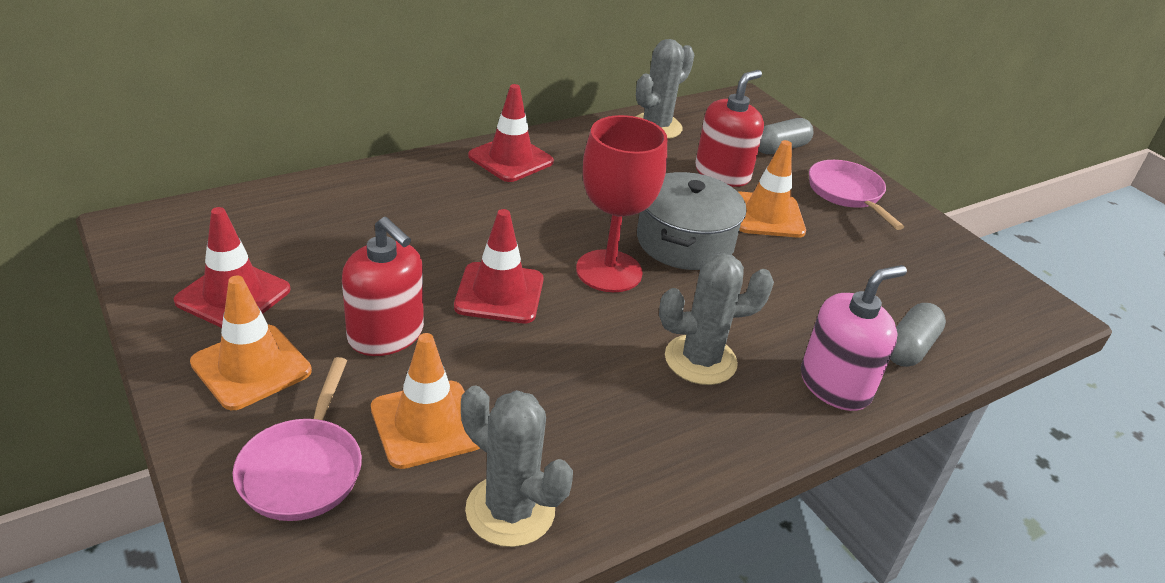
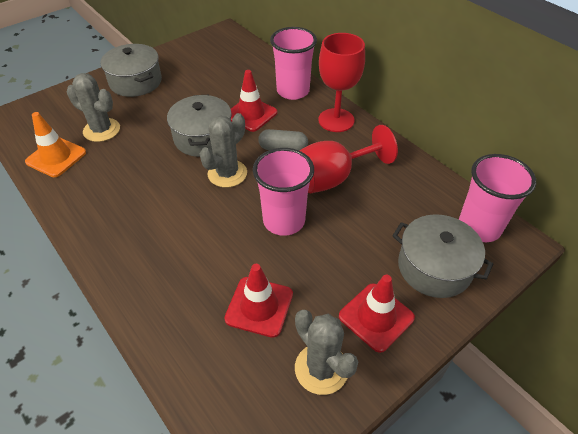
grey capsule: 2 -> 1
grey pot: 1 -> 3
orange traffic cone: 3 -> 1
pink cup: 0 -> 3
pink pan: 2 -> 0
pink soap dispenser: 1 -> 0
red goblet: 1 -> 2
red soap dispenser: 2 -> 0

